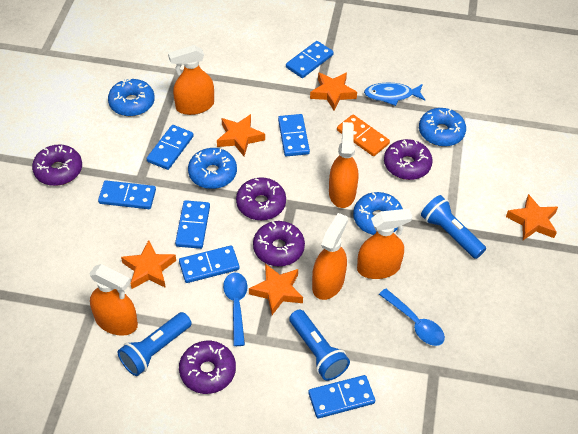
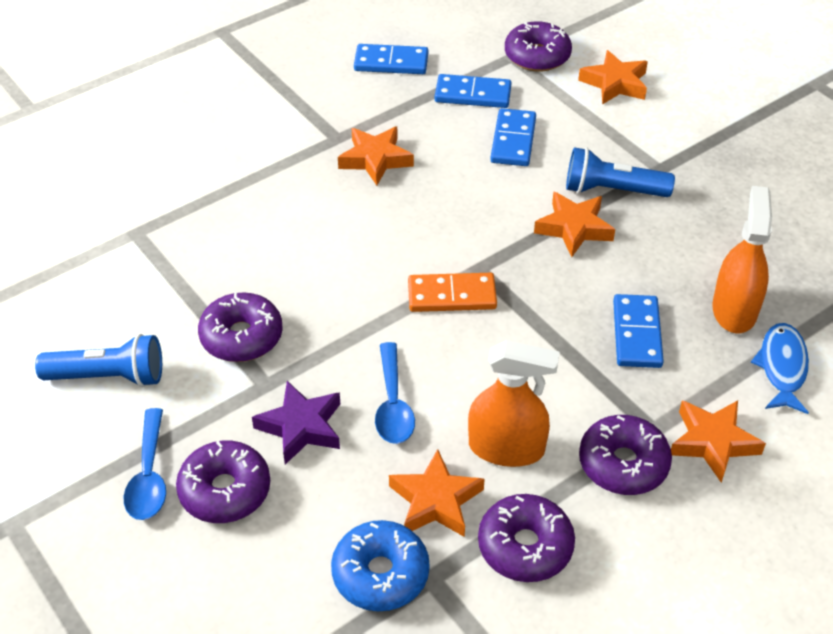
blue domino: 7 -> 4
blue donut: 4 -> 1
blue flashlight: 3 -> 2
orange spray bottle: 5 -> 2
purple star: 0 -> 1

